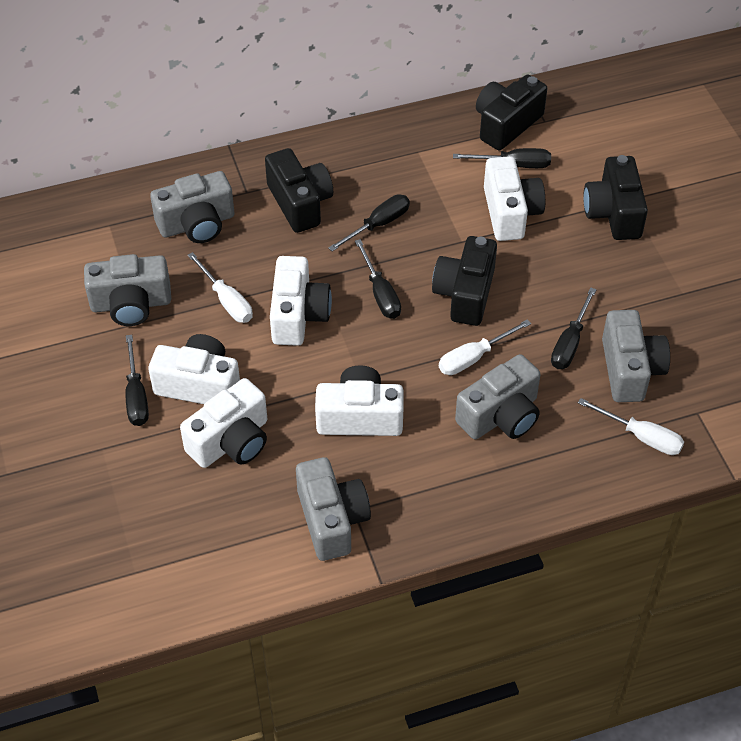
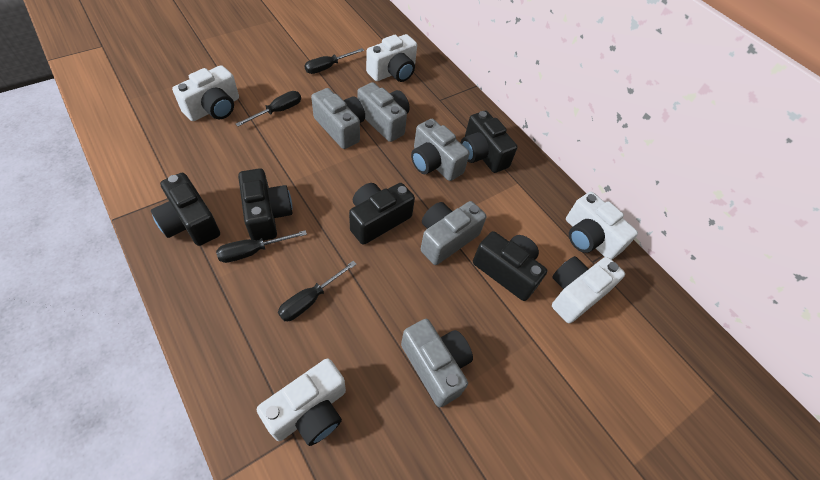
black camera: 4 -> 5
black screwdriver: 5 -> 4
white screwdriver: 3 -> 0

